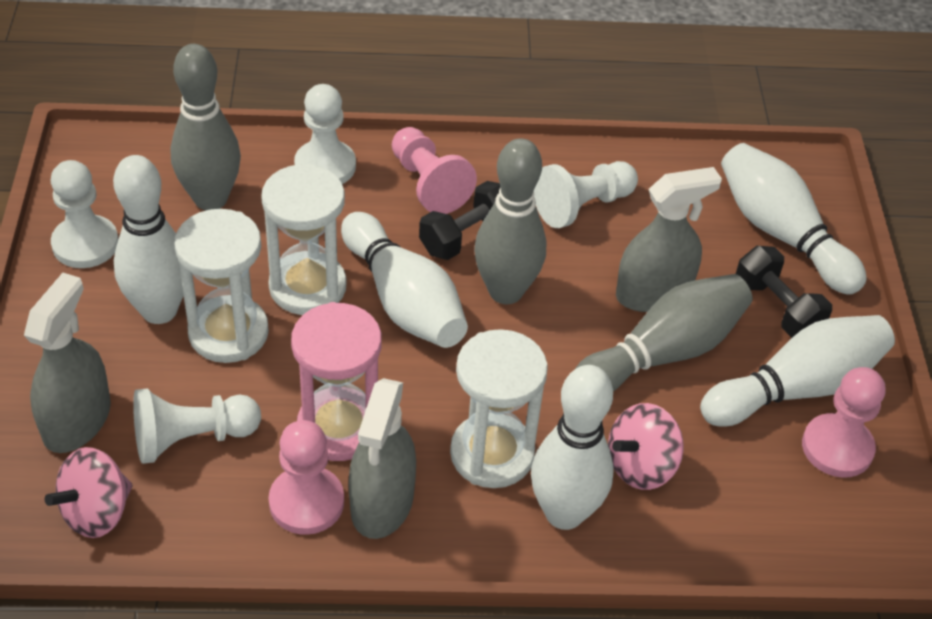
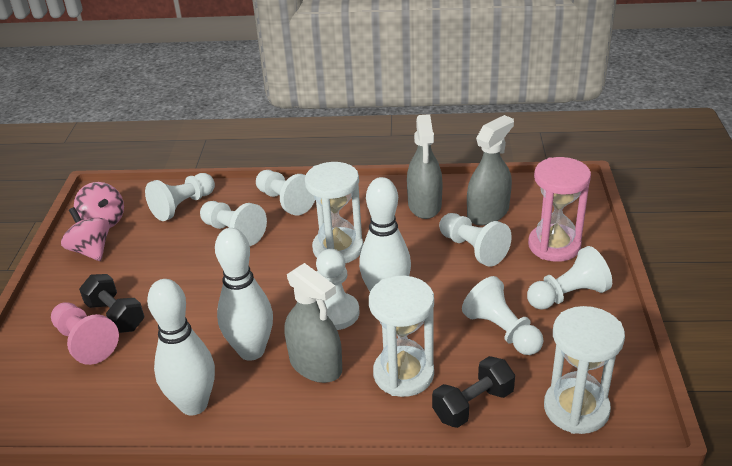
grey bowling pin: 3 -> 0
pink pawn: 3 -> 1
white bowling pin: 5 -> 3
white pawn: 4 -> 7

